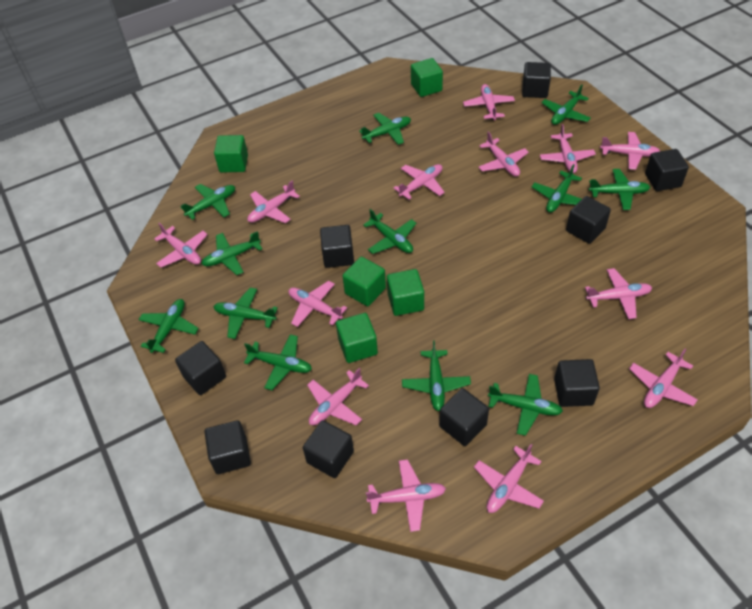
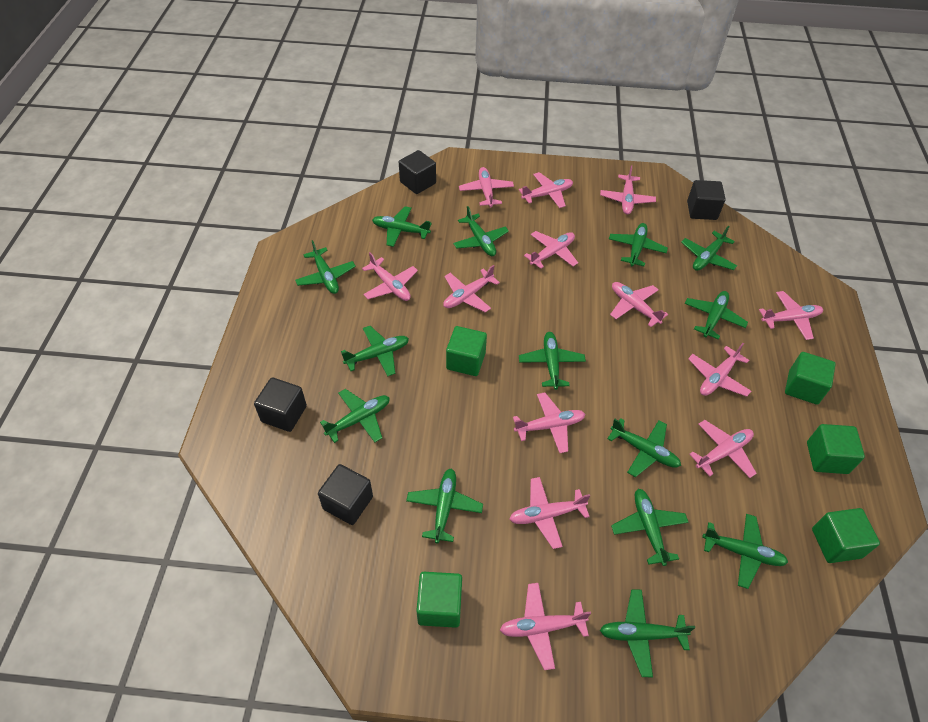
black cube: 9 -> 4
green plane: 12 -> 14

